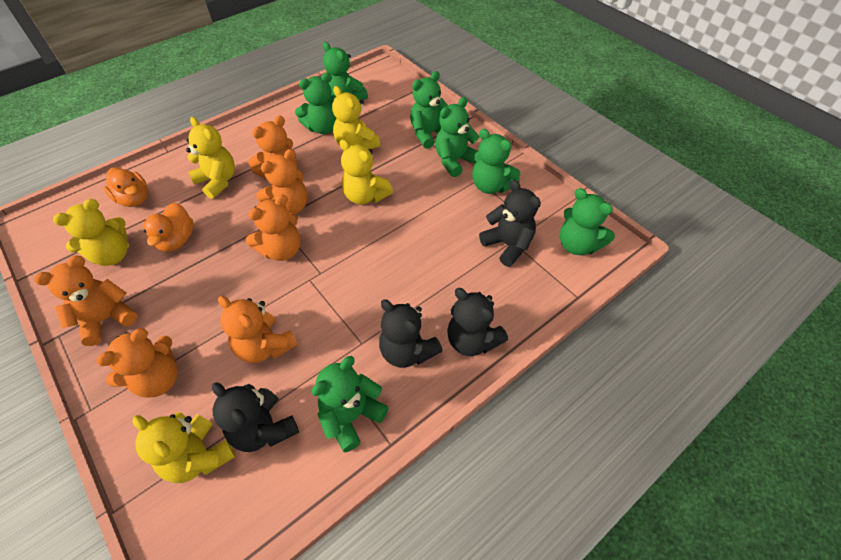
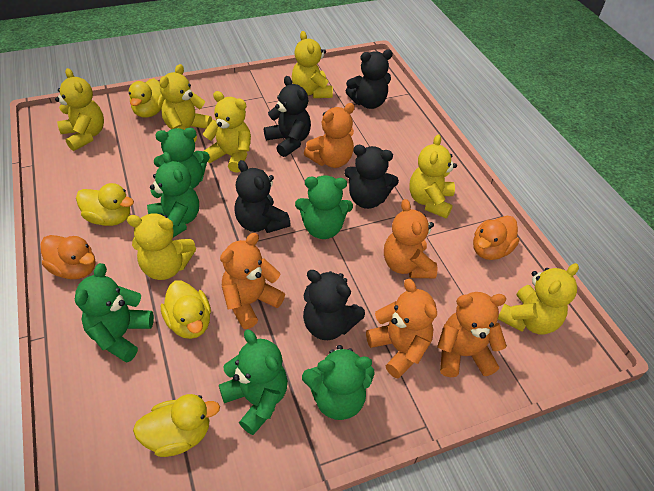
black teddy bear: 4 -> 5
green teddy bear: 7 -> 6
orange teddy bear: 6 -> 5
yellow duck: 0 -> 4
yellow teddy bear: 5 -> 7

